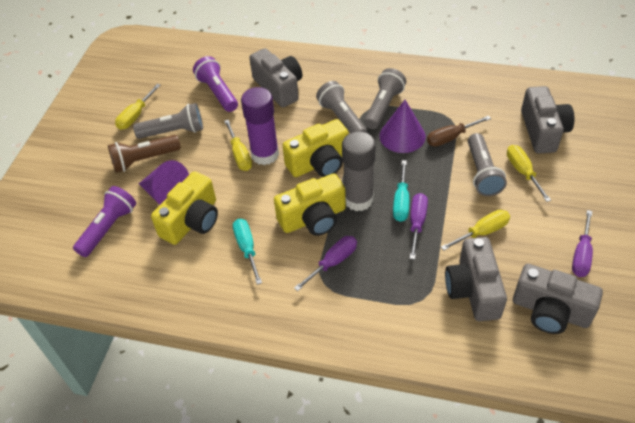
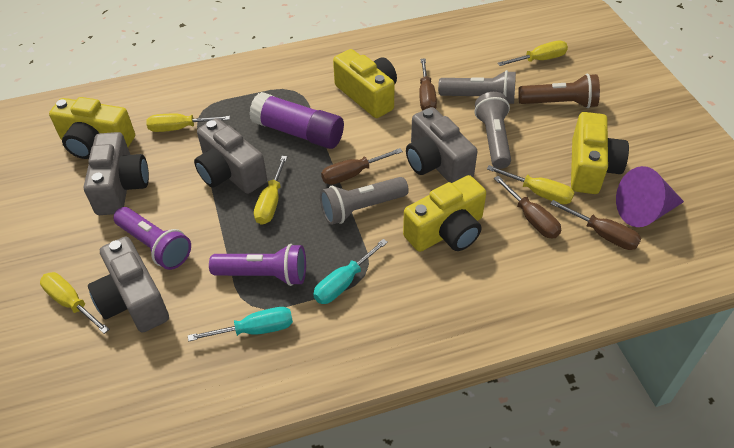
brown screwdriver: 1 -> 4
grey flashlight: 4 -> 3
grey glue stick: 1 -> 0
purple cone: 2 -> 1
purple screwdriver: 3 -> 0
yellow camera: 3 -> 4
yellow screwdriver: 4 -> 5

